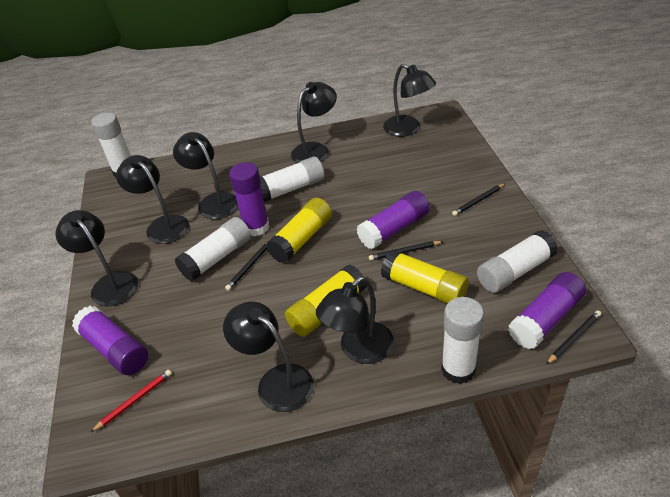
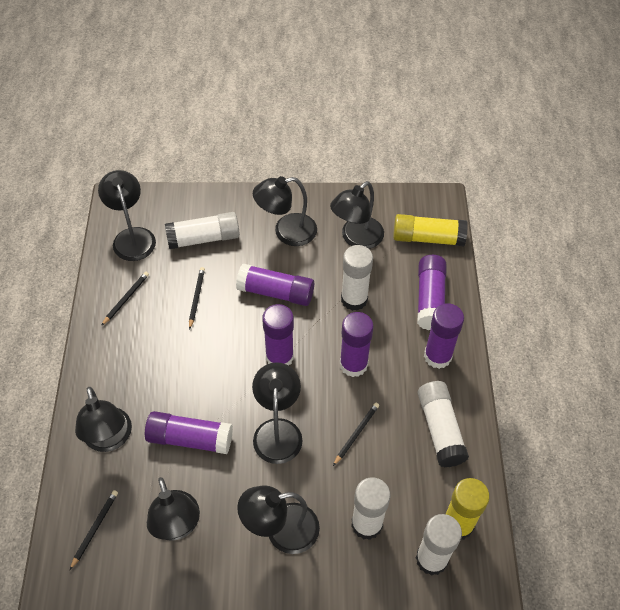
purple glue stick: 4 -> 6
red pencil: 1 -> 0
yellow glue stick: 3 -> 2

